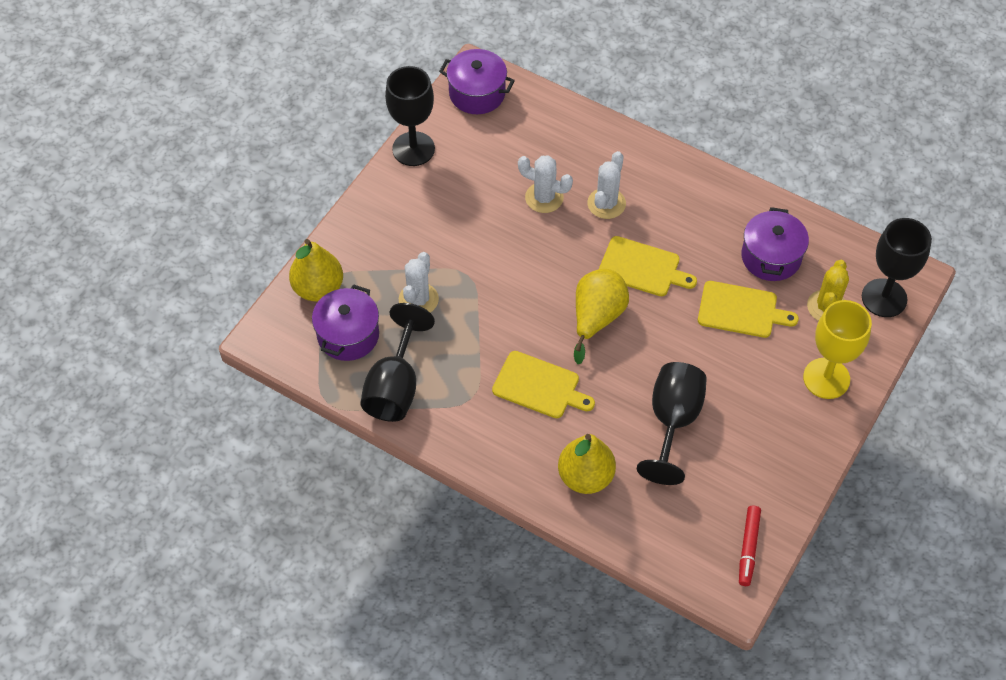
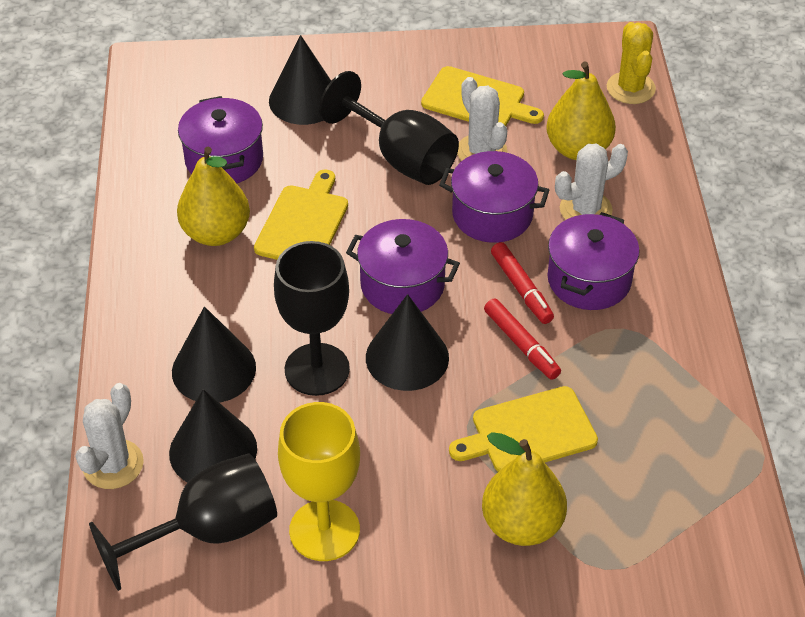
black cone: 0 -> 4
black goblet: 4 -> 3
purple pot: 3 -> 4
red marker: 1 -> 2

